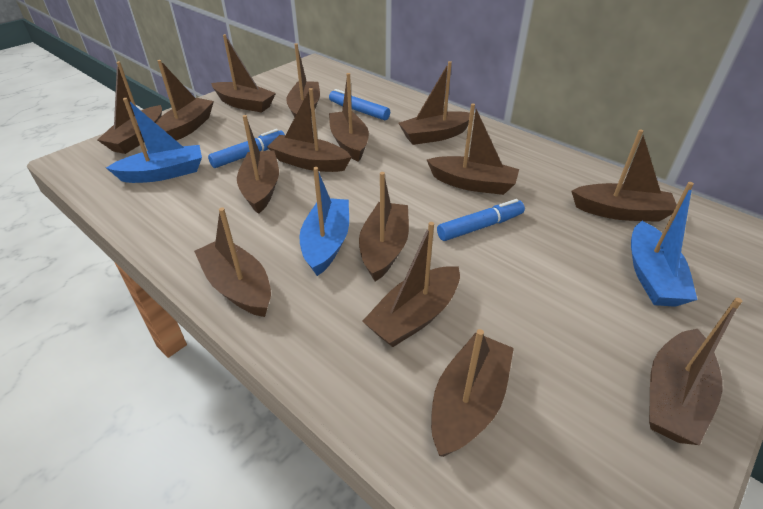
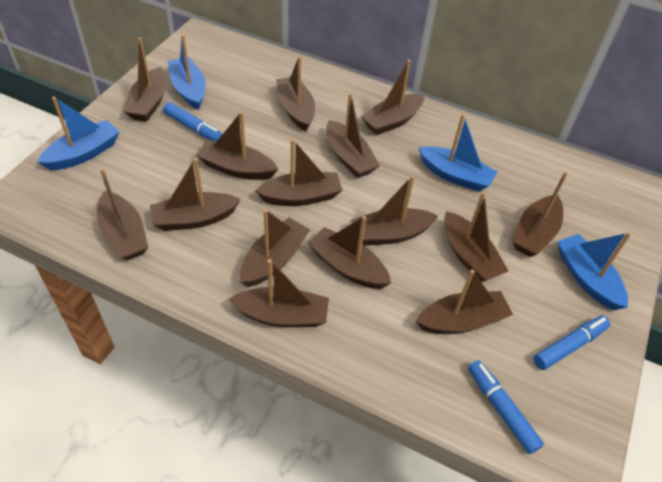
blue boat: 3 -> 4

